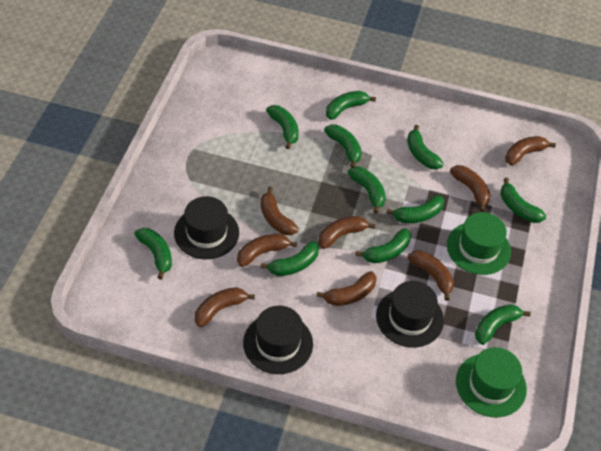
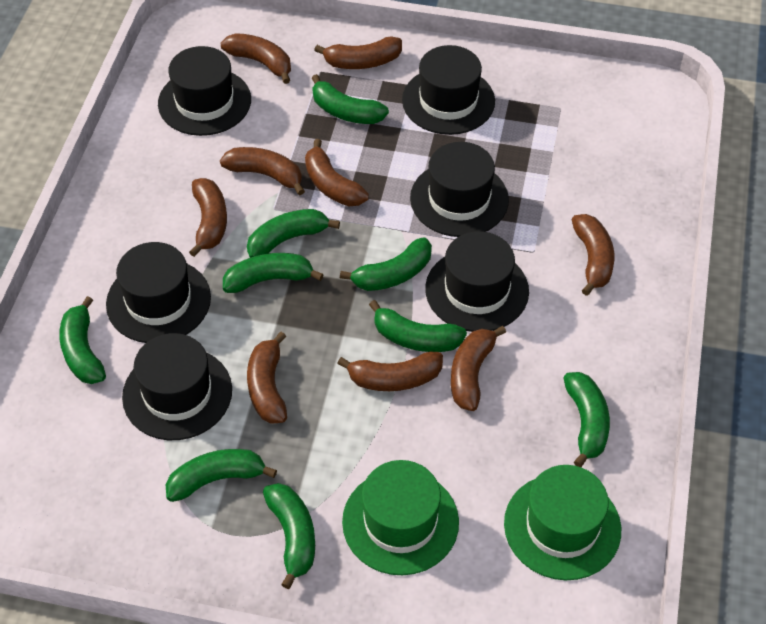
black hat: 3 -> 6
brown banana: 8 -> 9
green banana: 11 -> 9

